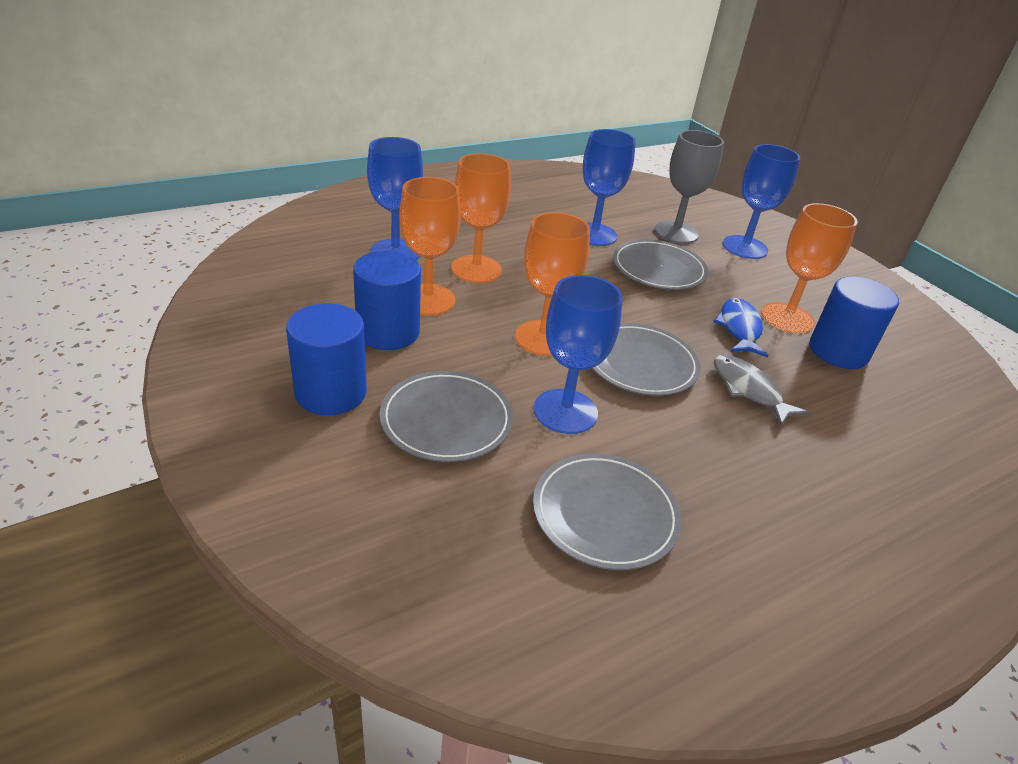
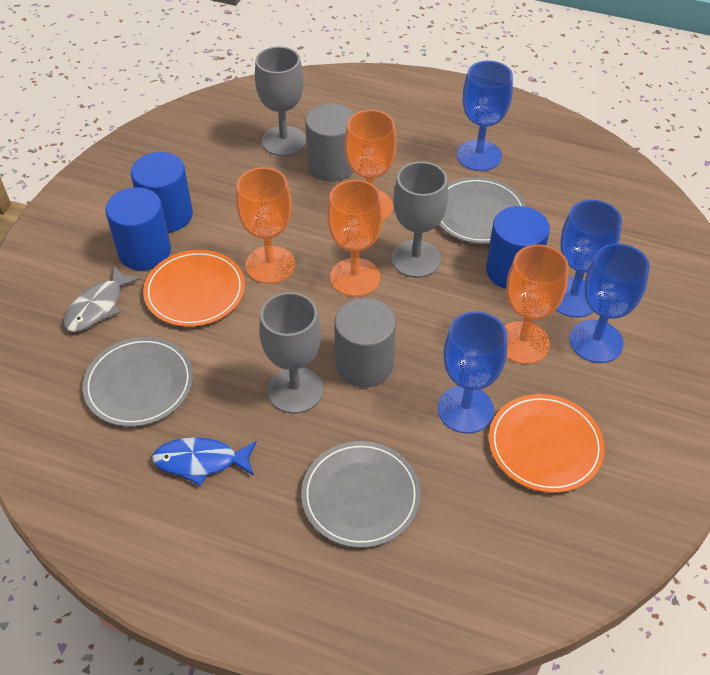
grey cylinder: 0 -> 2
grey goblet: 1 -> 3
grey plate: 4 -> 3
orange plate: 0 -> 2

